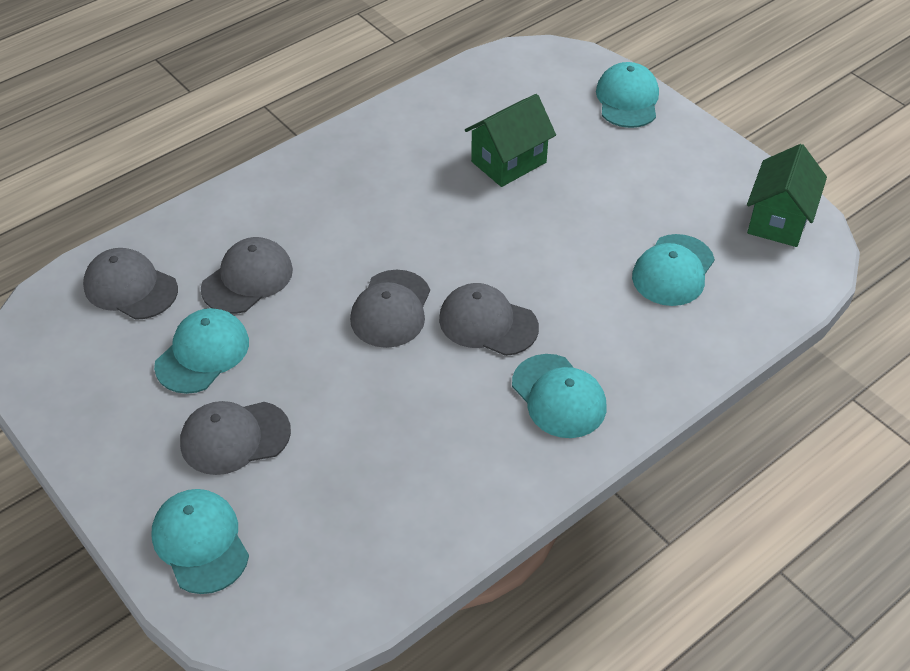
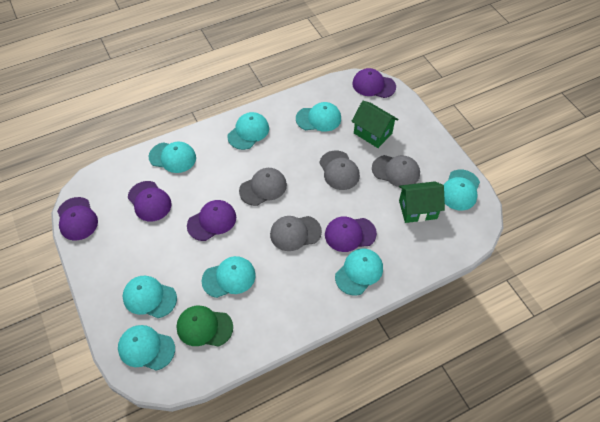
green cap: 0 -> 1
grey cap: 5 -> 4
purple cap: 0 -> 5
turquoise cap: 5 -> 8

